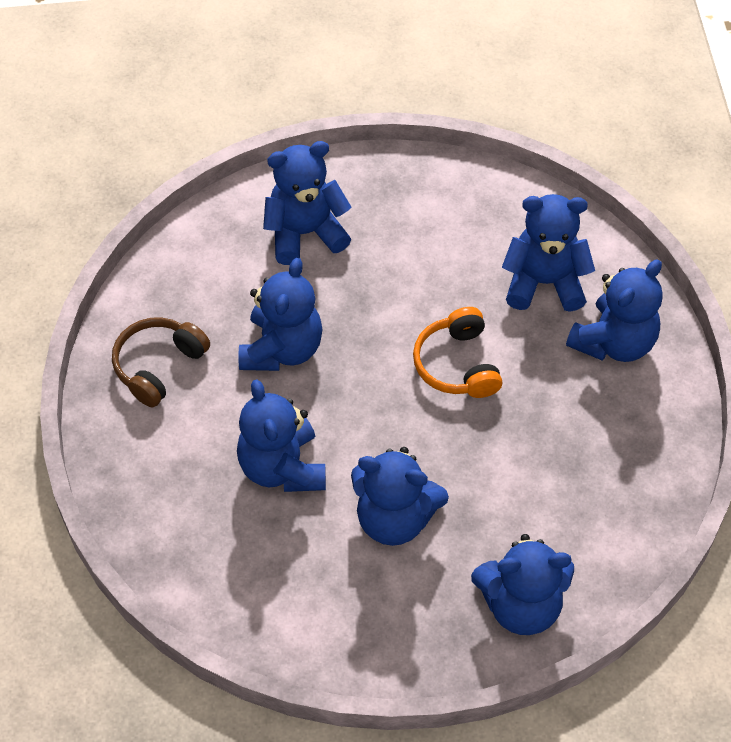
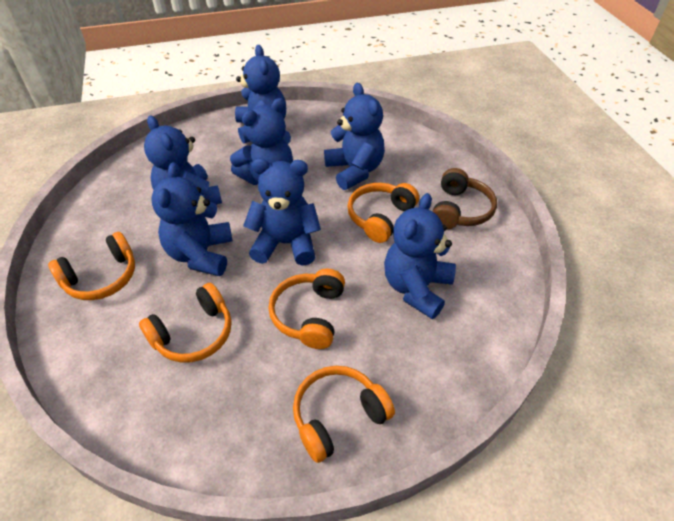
orange headphones: 1 -> 5

